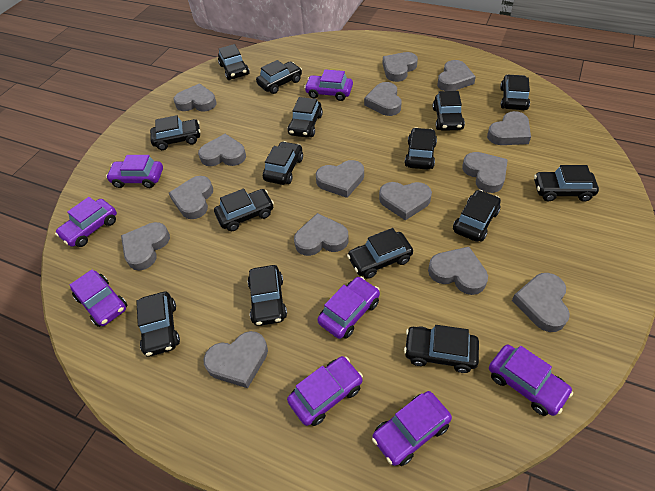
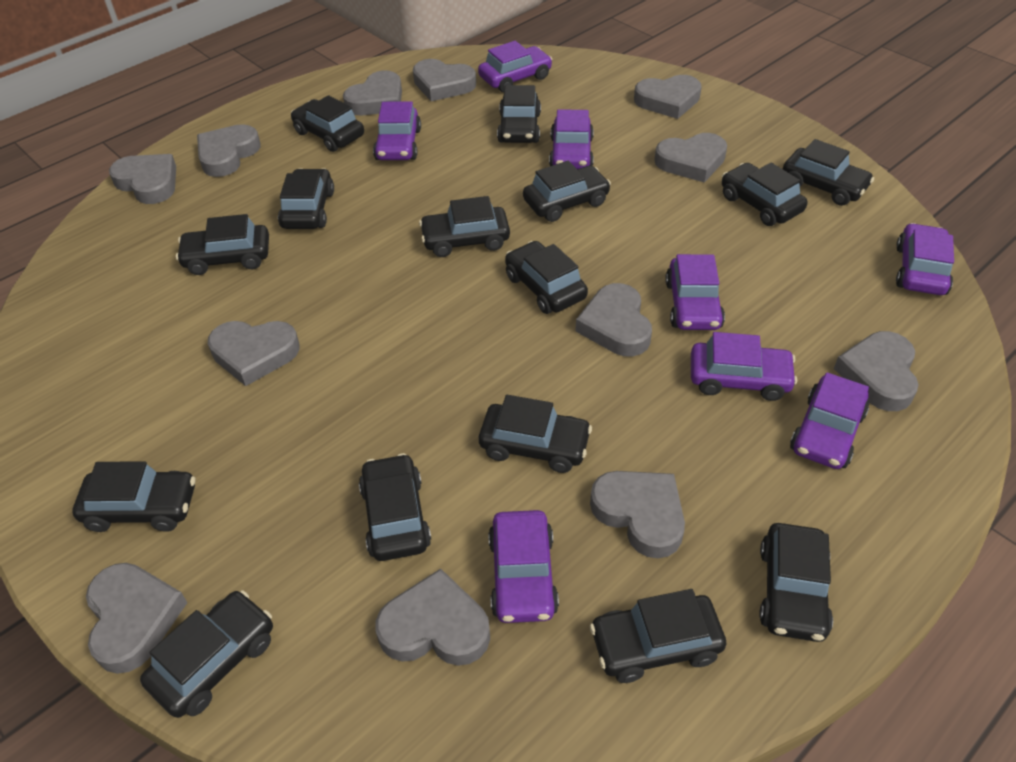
grey heart: 15 -> 12

